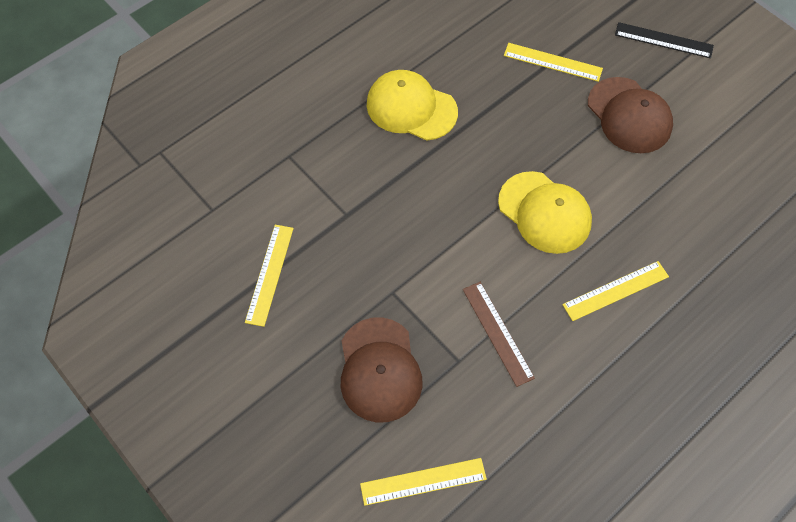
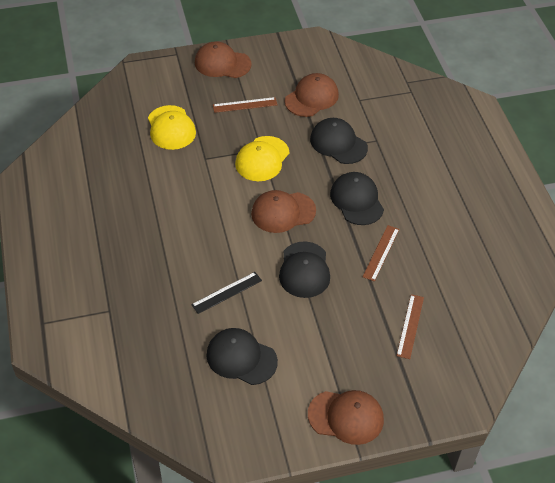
black cap: 0 -> 4
brown cap: 2 -> 4
brown ruler: 1 -> 3
yellow ruler: 4 -> 0

